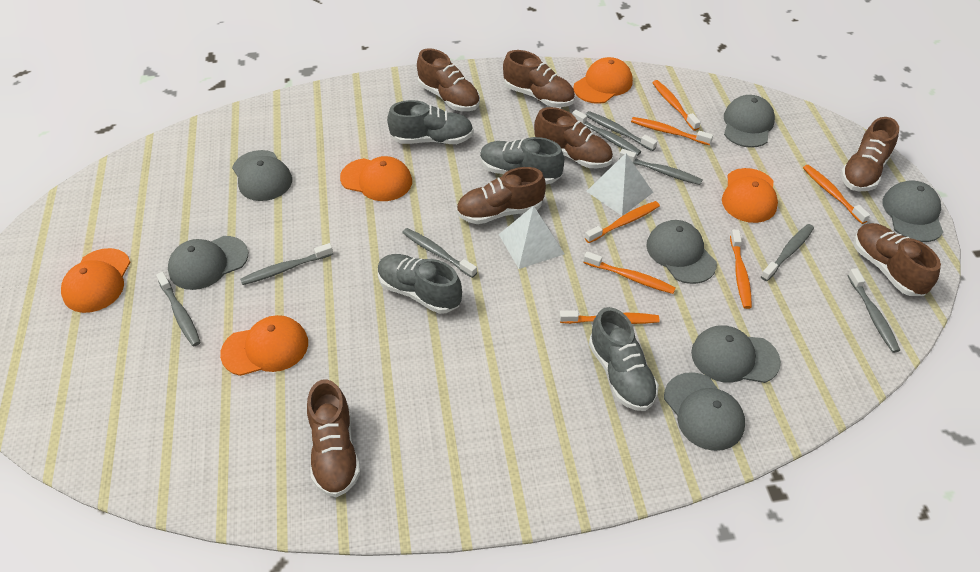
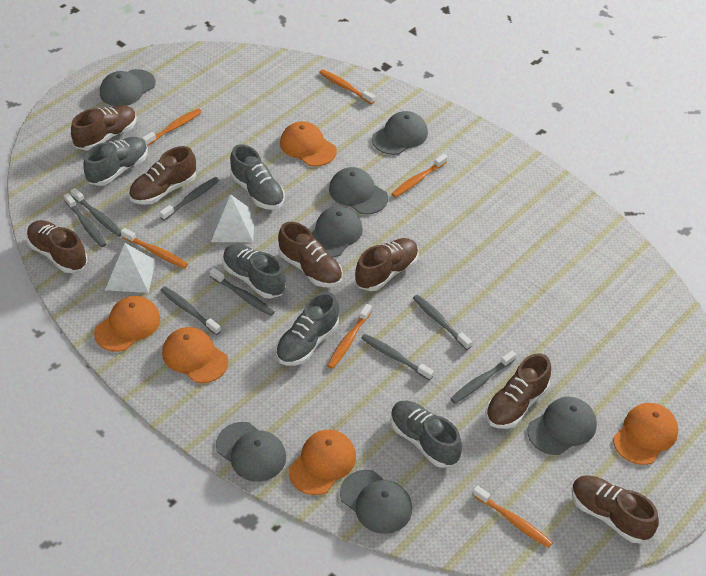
grey shoe: 4 -> 5
orange toothbrush: 7 -> 6

